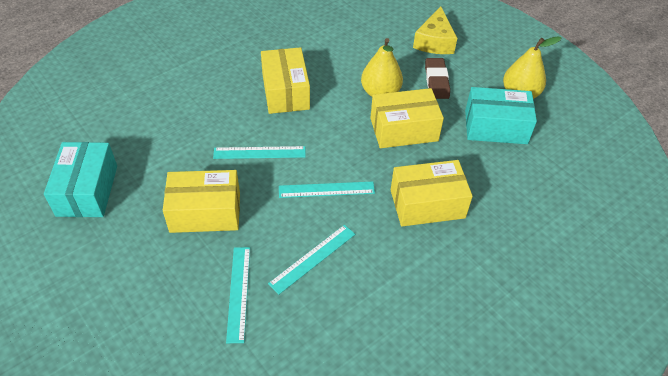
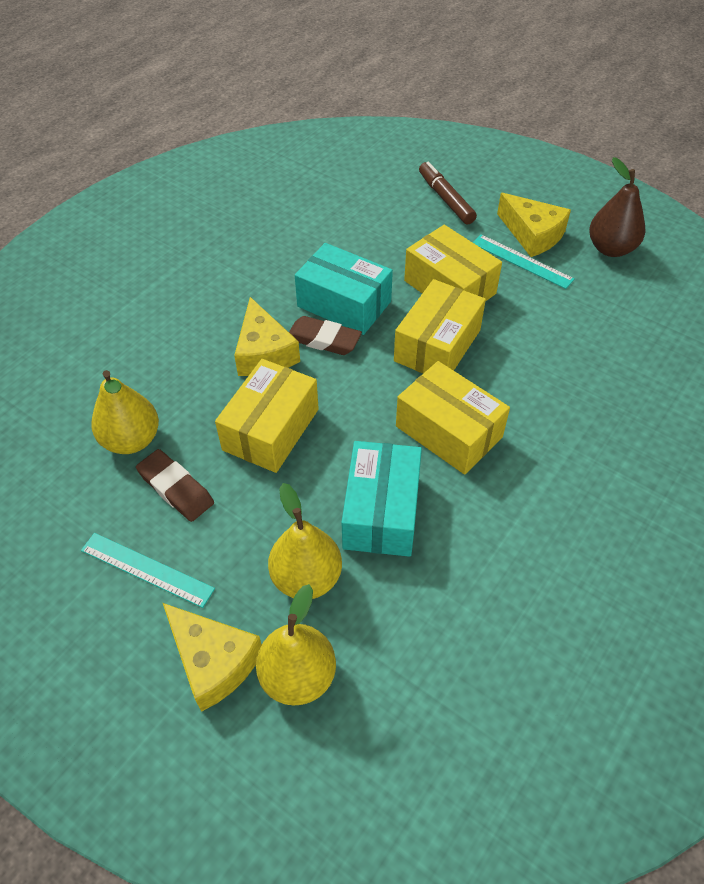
brown eraser: 1 -> 2
brown marker: 0 -> 1
brown pear: 0 -> 1
turquoise ruler: 4 -> 2
yellow cheese: 1 -> 3
yellow pear: 2 -> 3

